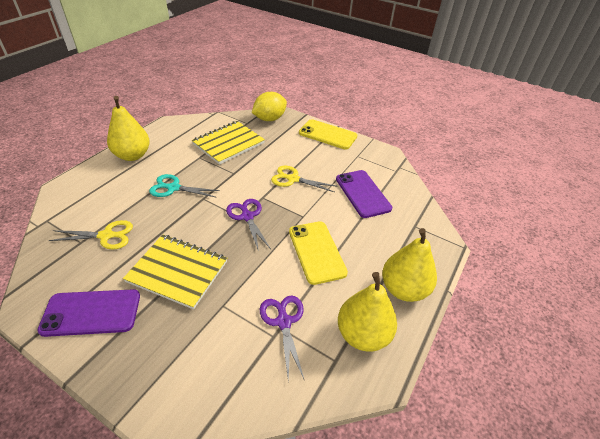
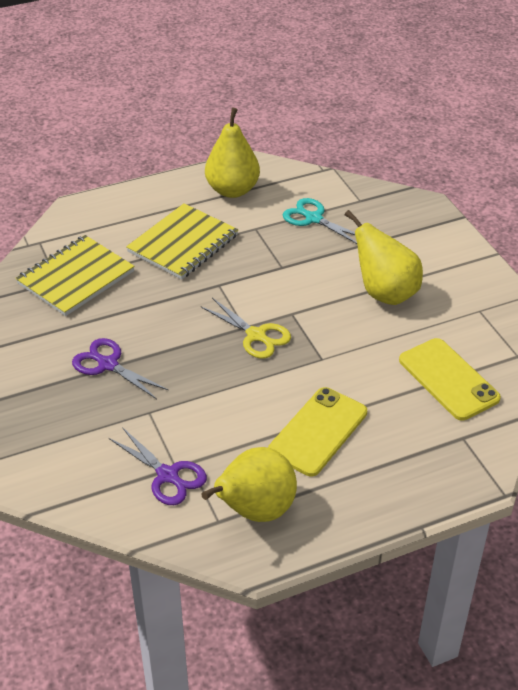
purple phone: 2 -> 0
yellow lemon: 1 -> 0
yellow scissors: 2 -> 1

